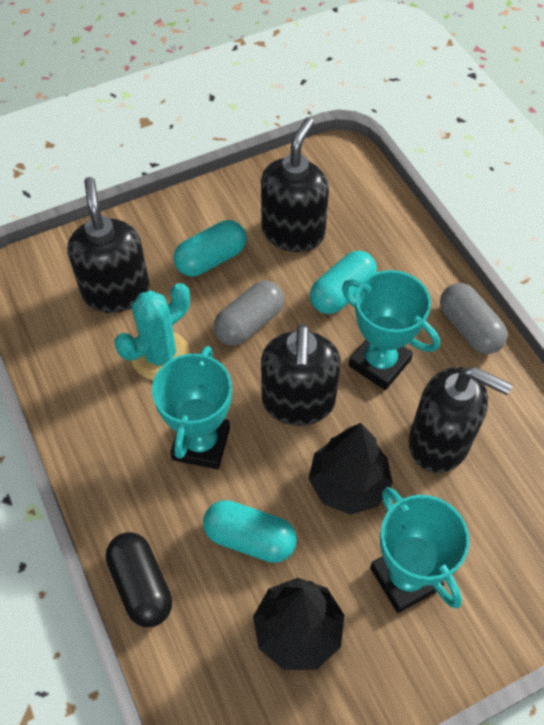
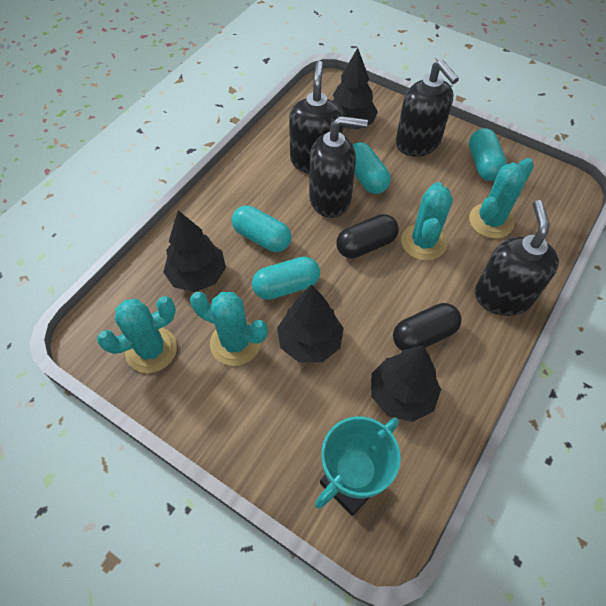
black capsule: 1 -> 2
black tree: 2 -> 4
grey capsule: 2 -> 0
turquoise cactus: 1 -> 4
turquoise capsule: 3 -> 4
turquoise trophy: 3 -> 1

